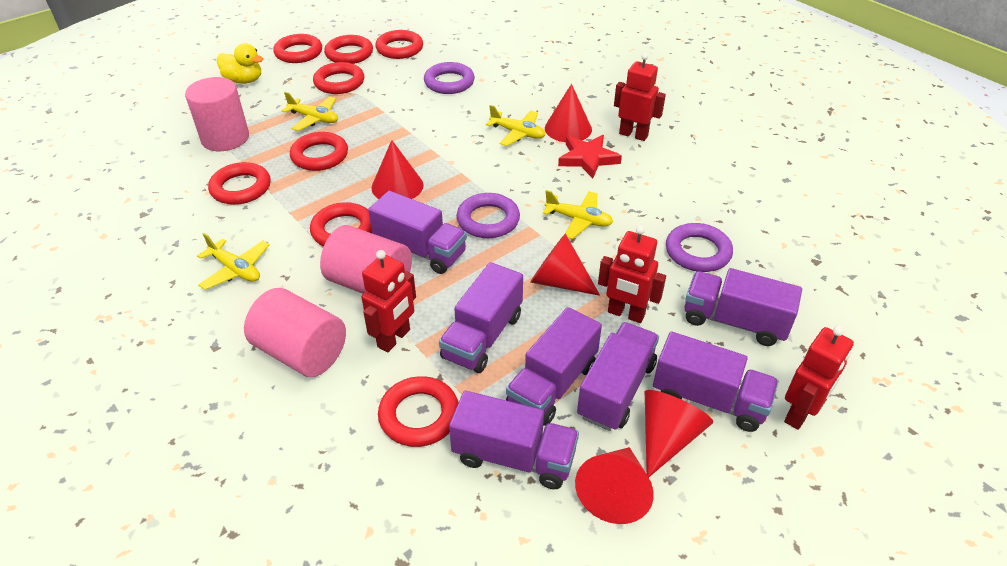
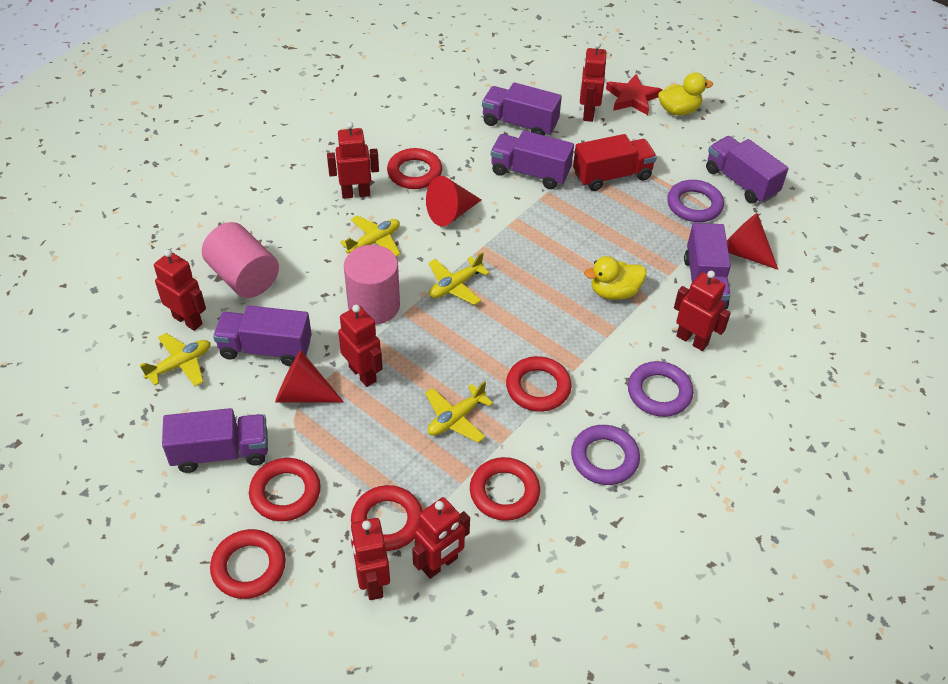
pink cylinder: 3 -> 2
purple truck: 7 -> 6
red cone: 5 -> 3
red ring: 8 -> 6
red robot: 4 -> 7
red truck: 0 -> 1
yellow duck: 1 -> 2

